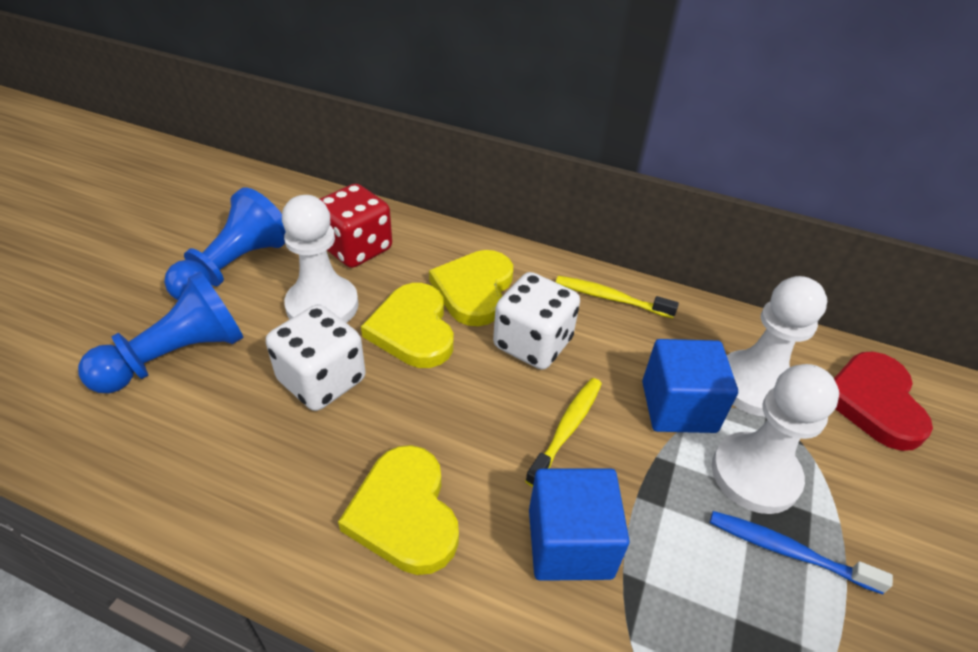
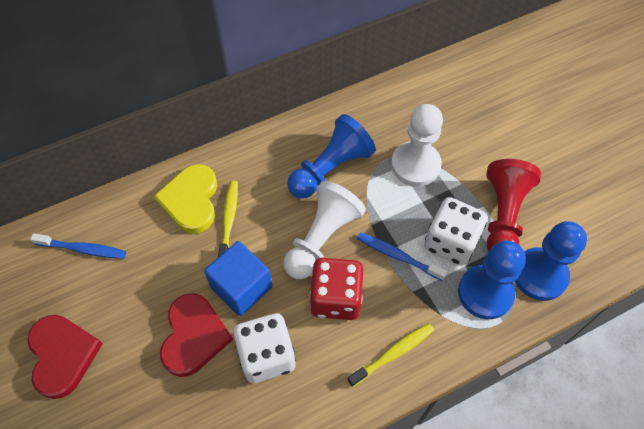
blue cube: 2 -> 1
blue pawn: 2 -> 3
blue toothbrush: 1 -> 2
red heart: 1 -> 2
red pawn: 0 -> 1
white pawn: 3 -> 2
yellow heart: 3 -> 1

